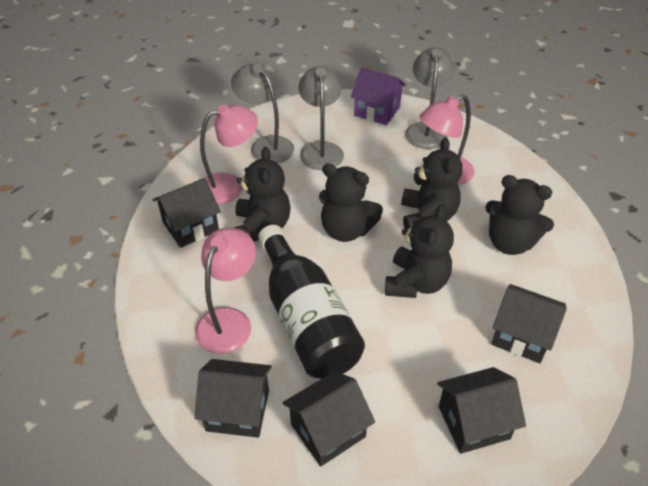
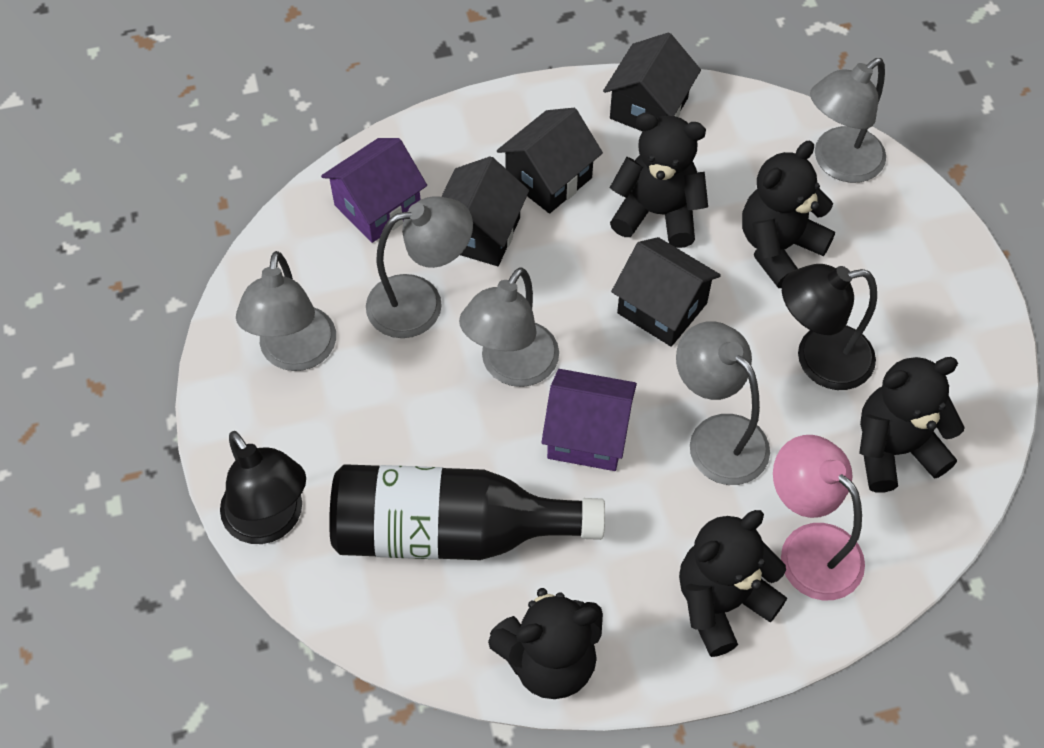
black house: 5 -> 4
black lamp: 0 -> 2
grey lamp: 3 -> 5
pink lamp: 3 -> 1
purple house: 1 -> 2

